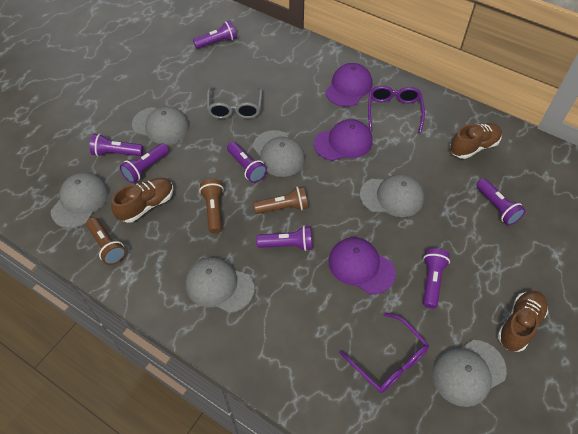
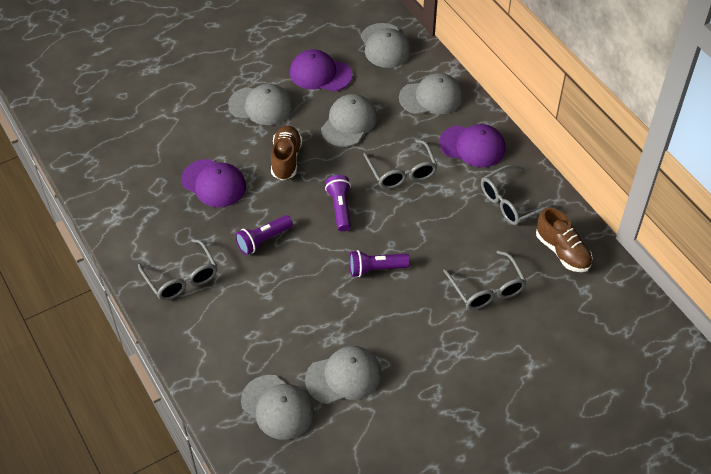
brown flashlight: 3 -> 0
brown shoe: 3 -> 2
grey glasses: 1 -> 4
purple flashlight: 7 -> 3
purple glasses: 2 -> 0

